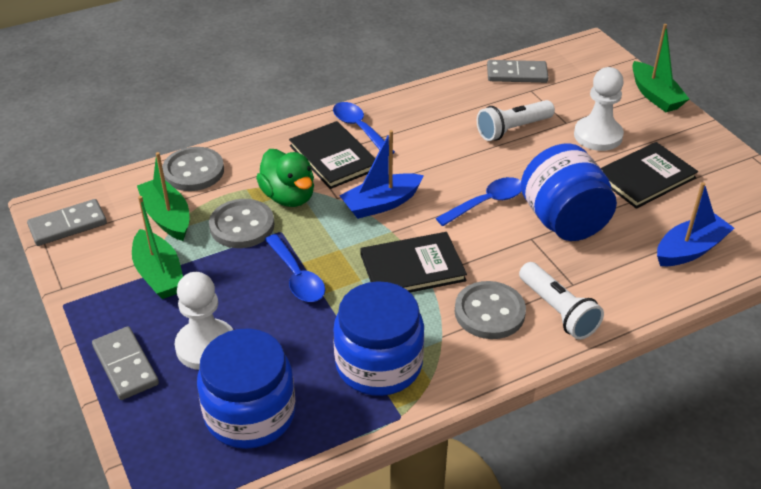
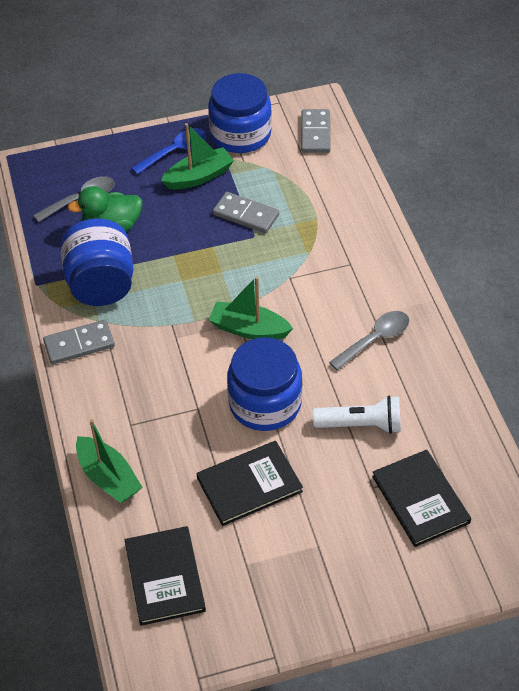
blue boat: 2 -> 0
blue spoon: 3 -> 1
grey button: 3 -> 0
grey spoon: 0 -> 2
white flashlight: 2 -> 1
white pawn: 2 -> 0

